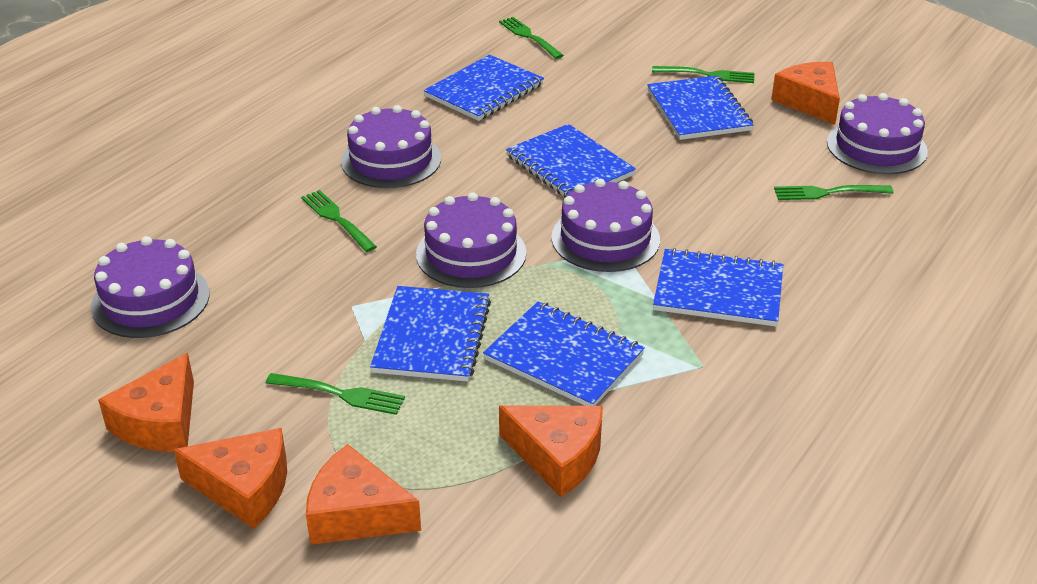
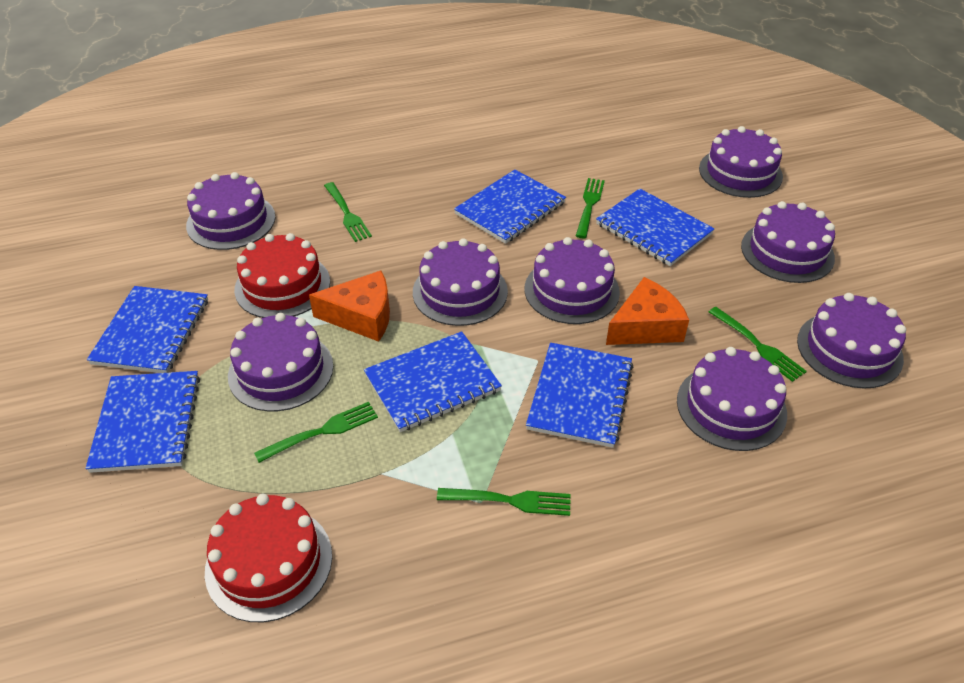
orange cheese: 5 -> 2
purple cake: 5 -> 8
red cake: 0 -> 2

